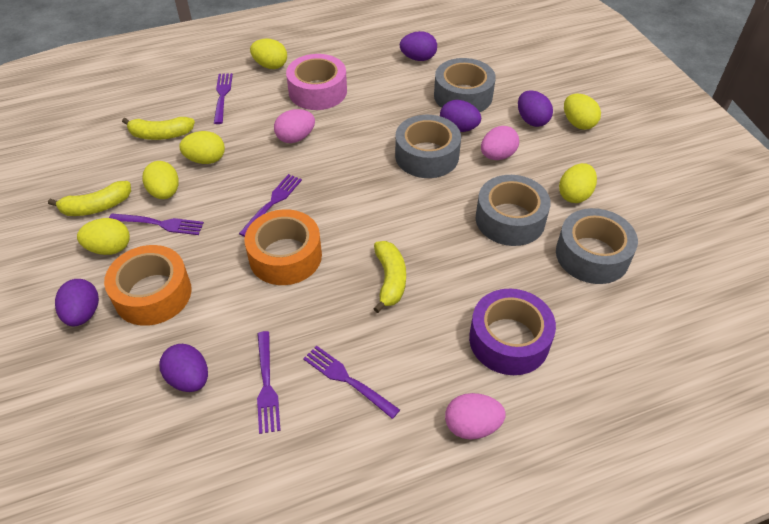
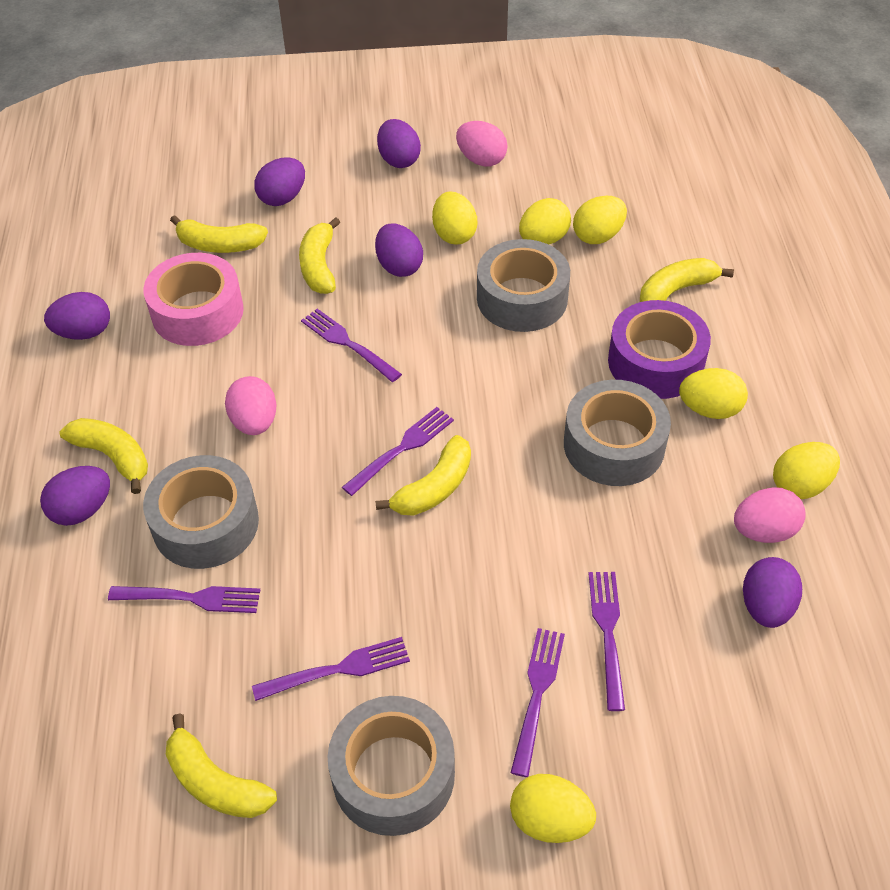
orange tape: 2 -> 0
purple egg: 5 -> 6
purple fork: 5 -> 6
yellow banana: 3 -> 6

